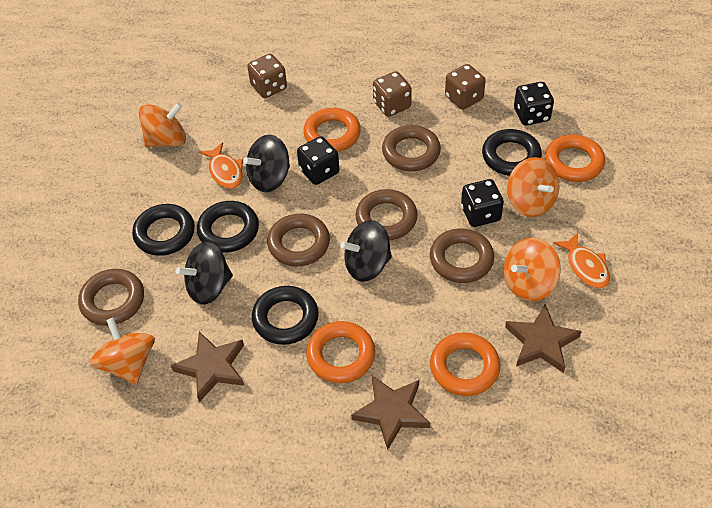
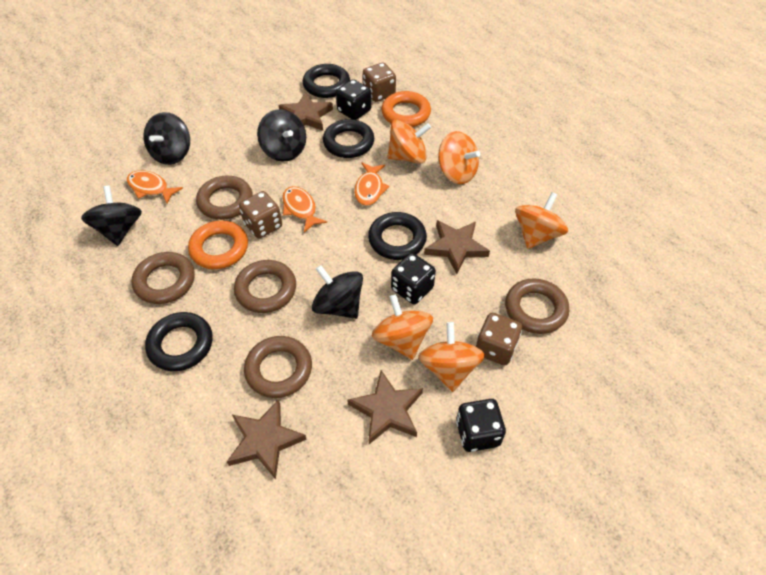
black spinning top: 3 -> 4
brown star: 3 -> 4
orange fish: 2 -> 3
orange ring: 4 -> 2
orange spinning top: 4 -> 5

